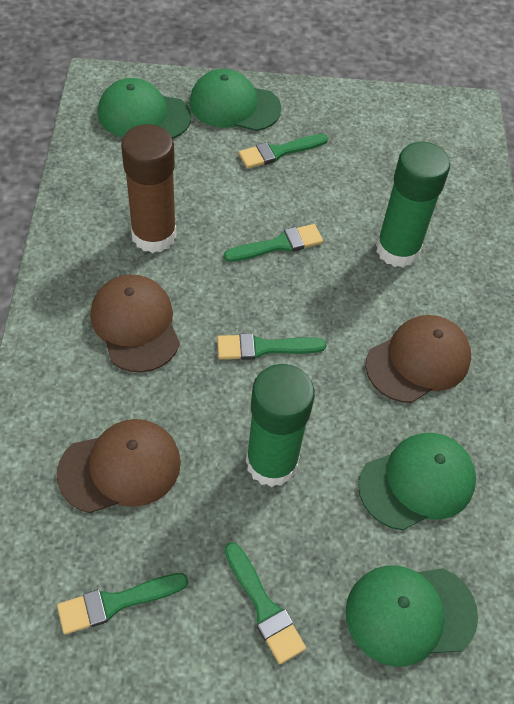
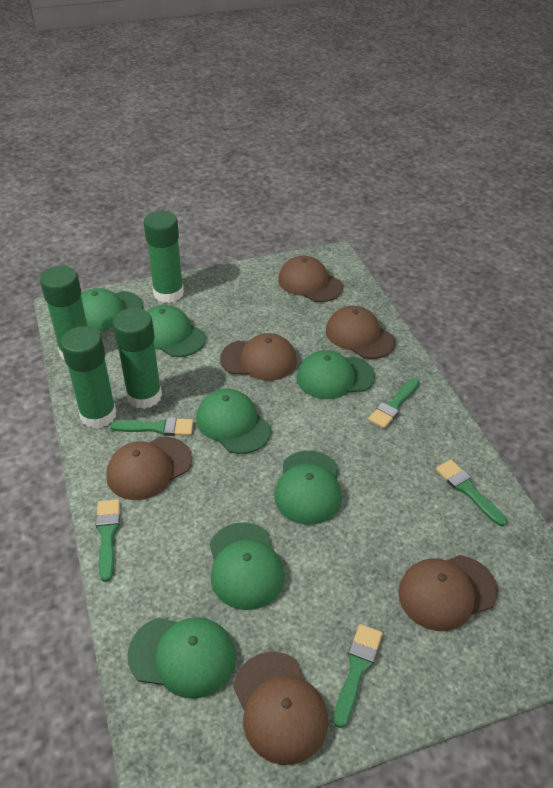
brown cap: 3 -> 6
brown glue stick: 1 -> 0
green cap: 4 -> 7
green glue stick: 2 -> 4

